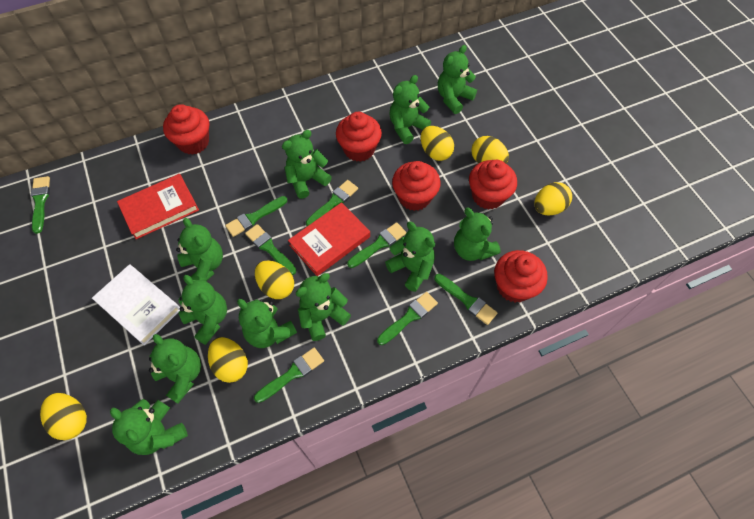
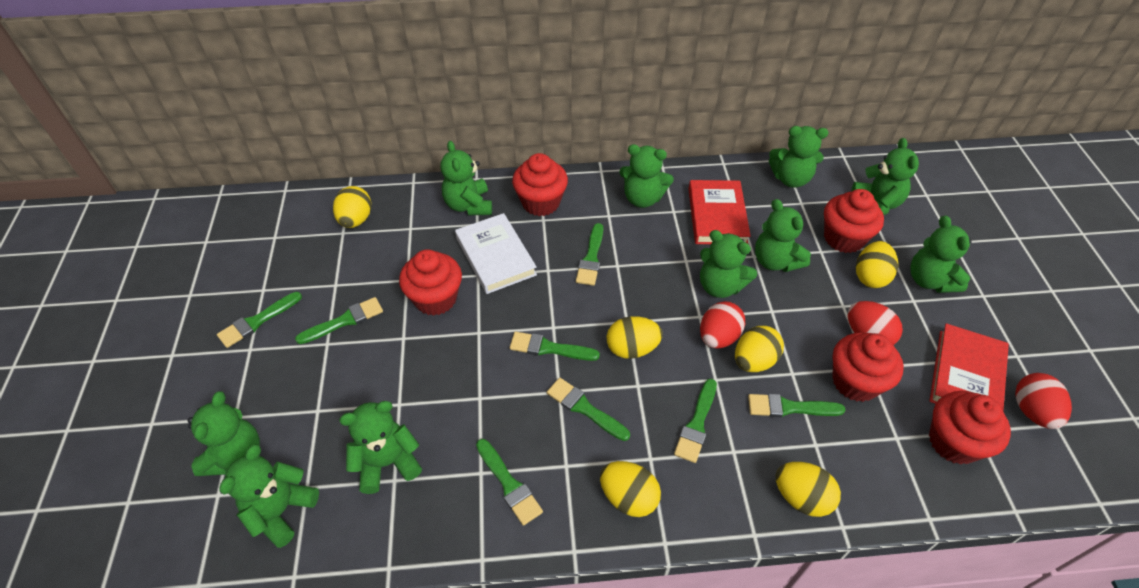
green teddy bear: 11 -> 10
red egg: 0 -> 3

